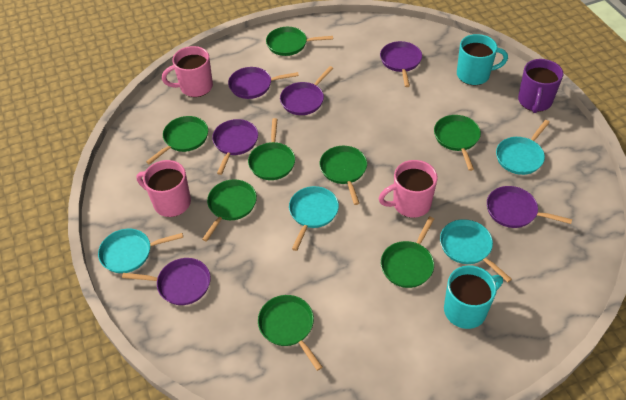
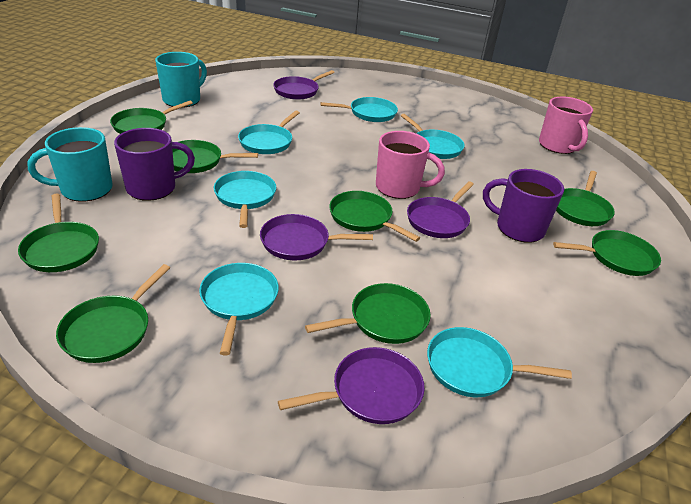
pink mug: 3 -> 2
purple mug: 1 -> 2
purple pan: 6 -> 4
turquoise pan: 4 -> 6

